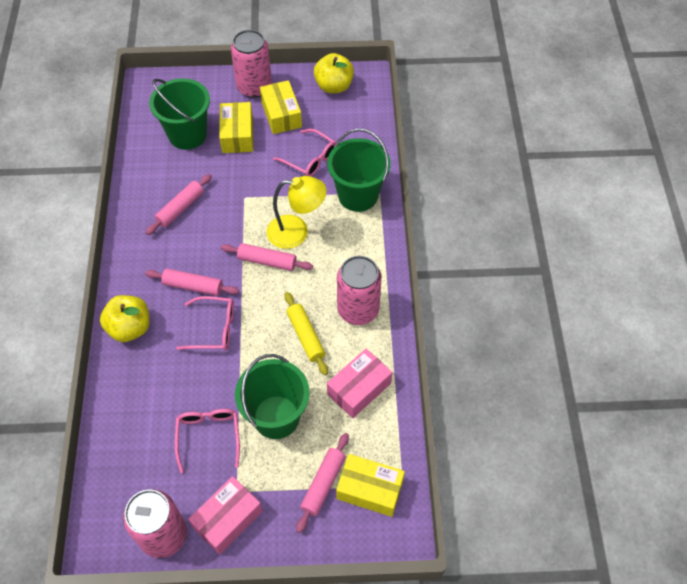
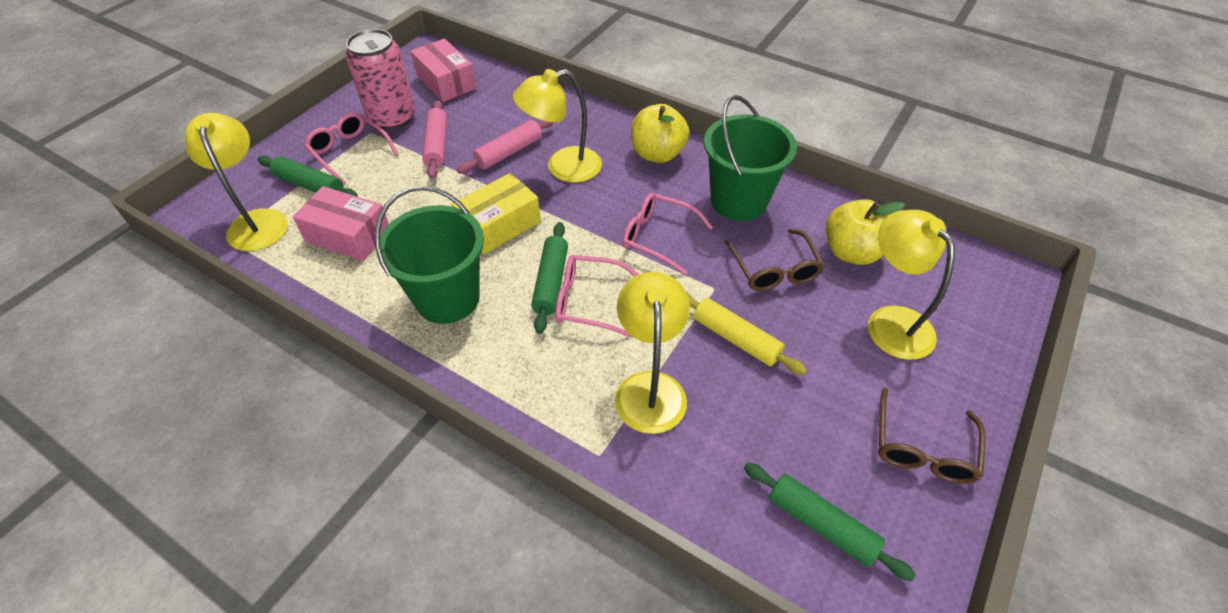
brown glasses: 0 -> 2
green bucket: 3 -> 2
green rolling pin: 0 -> 3
pink can: 3 -> 1
pink rolling pin: 4 -> 2
yellow box: 3 -> 1
yellow lamp: 1 -> 4

